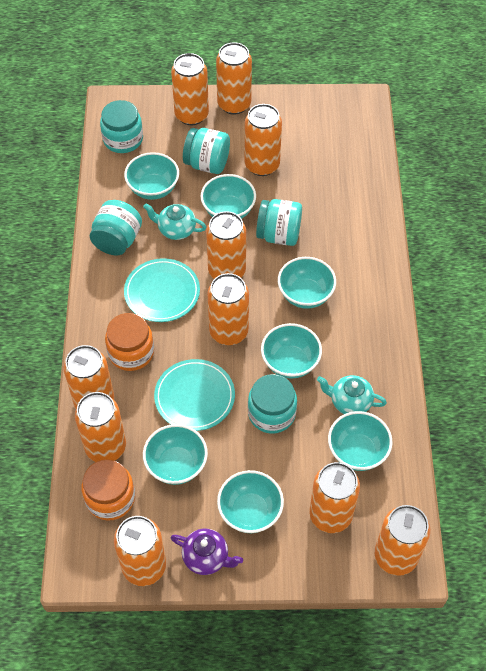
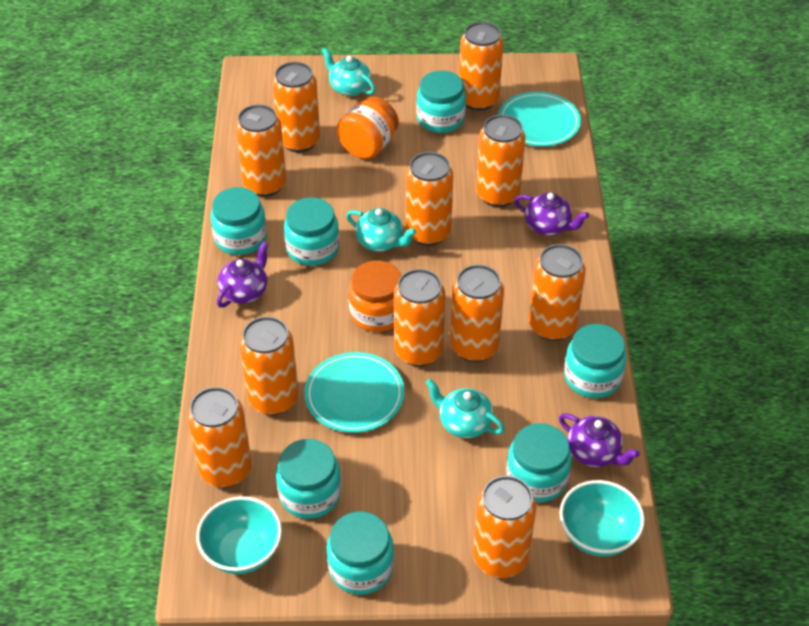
orange can: 10 -> 11
purple teapot: 1 -> 3
turquoise bowl: 7 -> 2
turquoise jar: 5 -> 7
turquoise teapot: 2 -> 3

